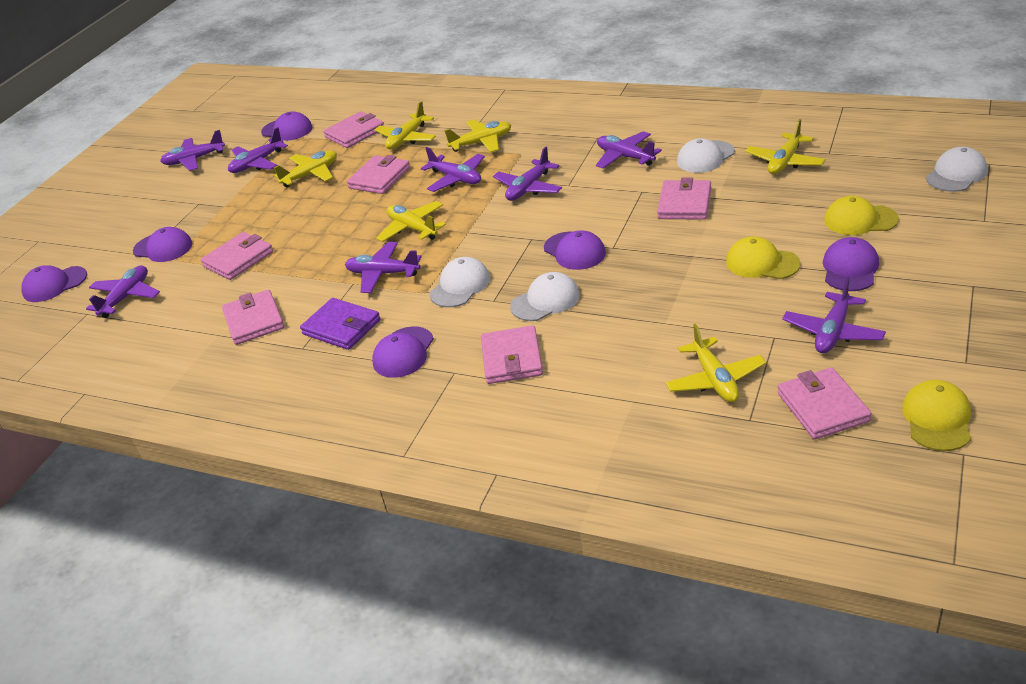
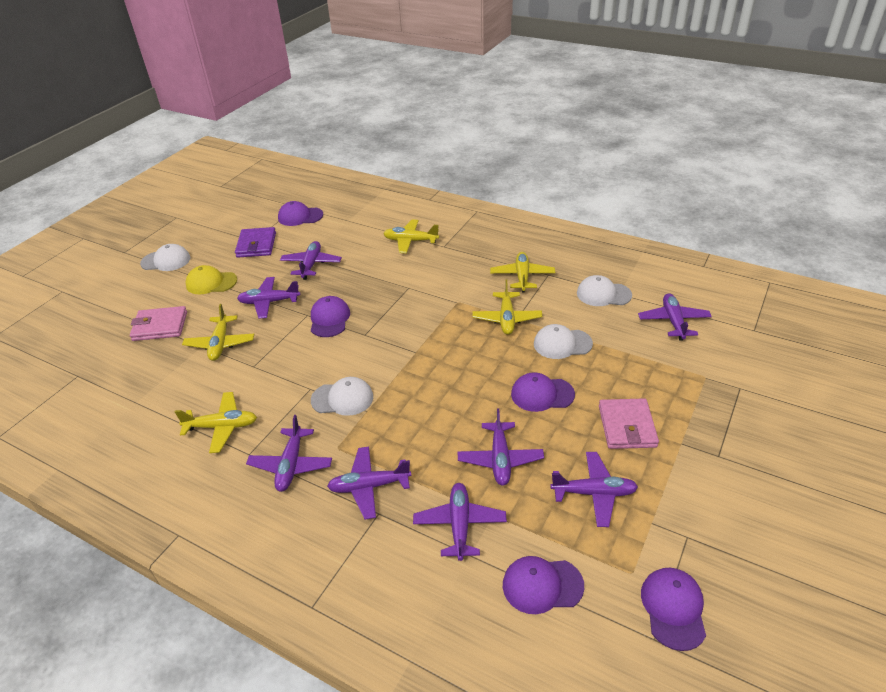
pink wallet: 7 -> 2
purple cap: 6 -> 5
yellow cap: 3 -> 1
yellow plane: 6 -> 5

